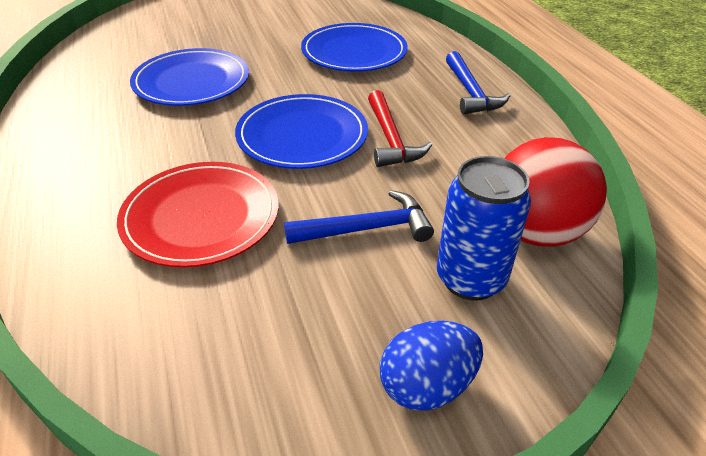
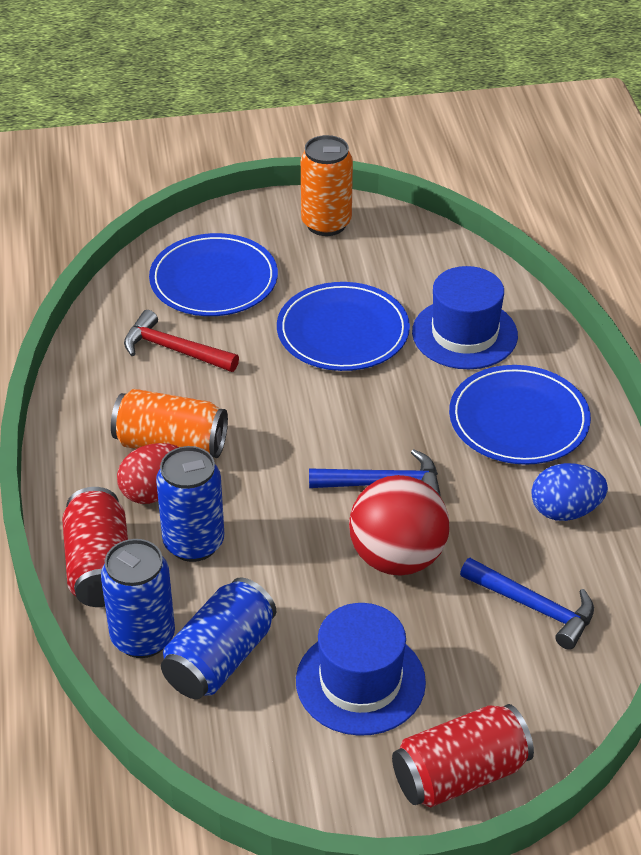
blue can: 1 -> 3
blue hat: 0 -> 2
orange can: 0 -> 2
red can: 0 -> 2
red egg: 0 -> 1
red plate: 1 -> 0

